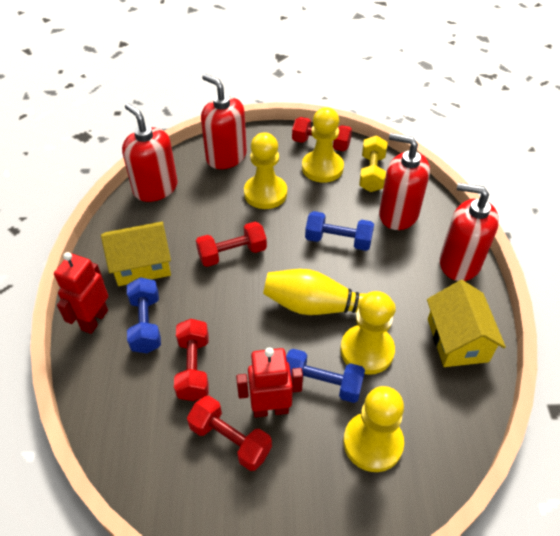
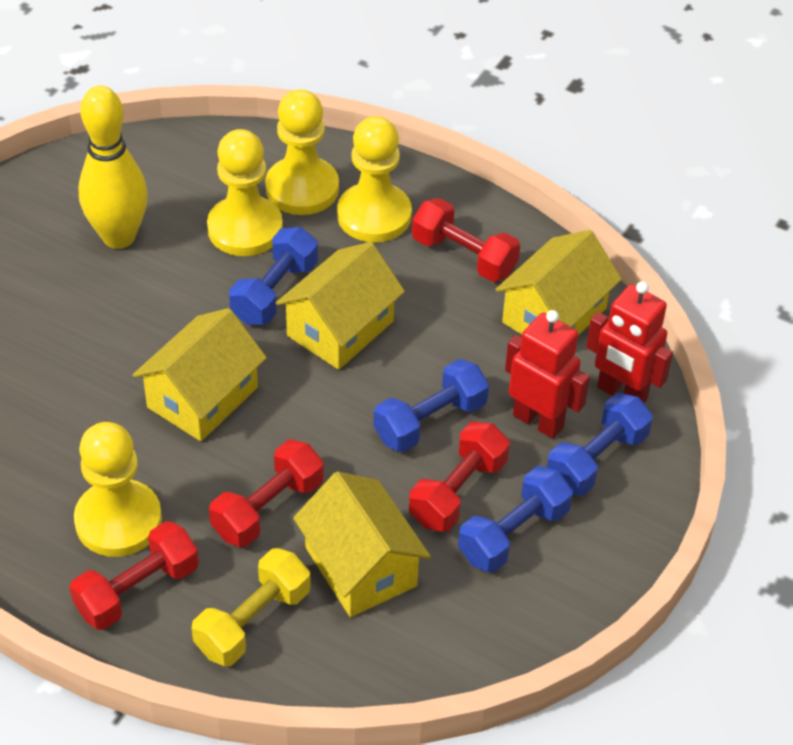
blue dumbbell: 3 -> 4
red soap dispenser: 4 -> 0
yellow house: 2 -> 4

